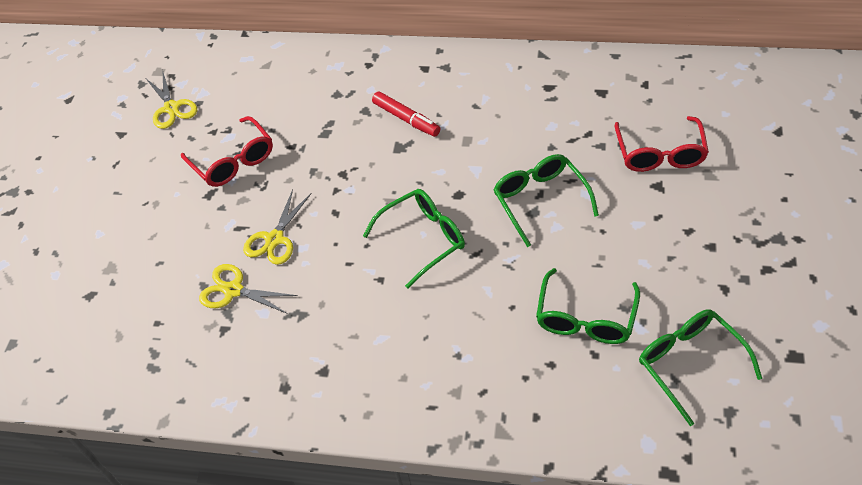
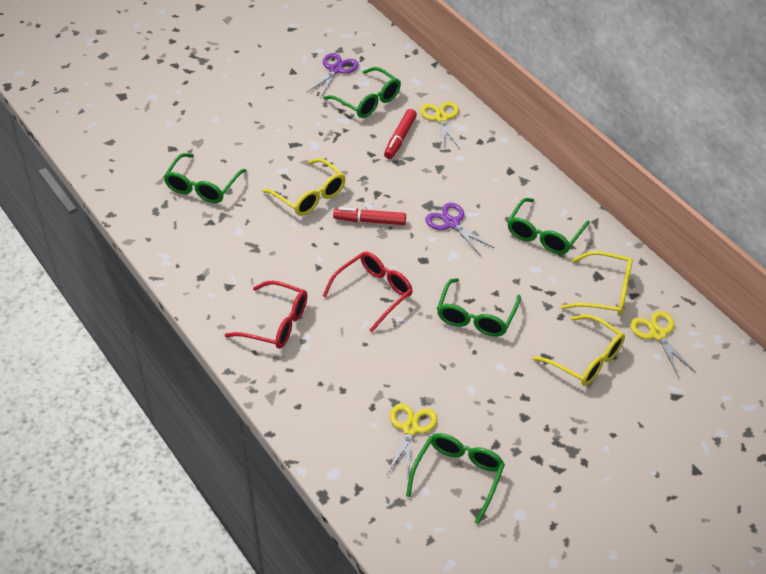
green glasses: 4 -> 5
purple scissors: 0 -> 2
red marker: 1 -> 2
yellow glasses: 0 -> 3

